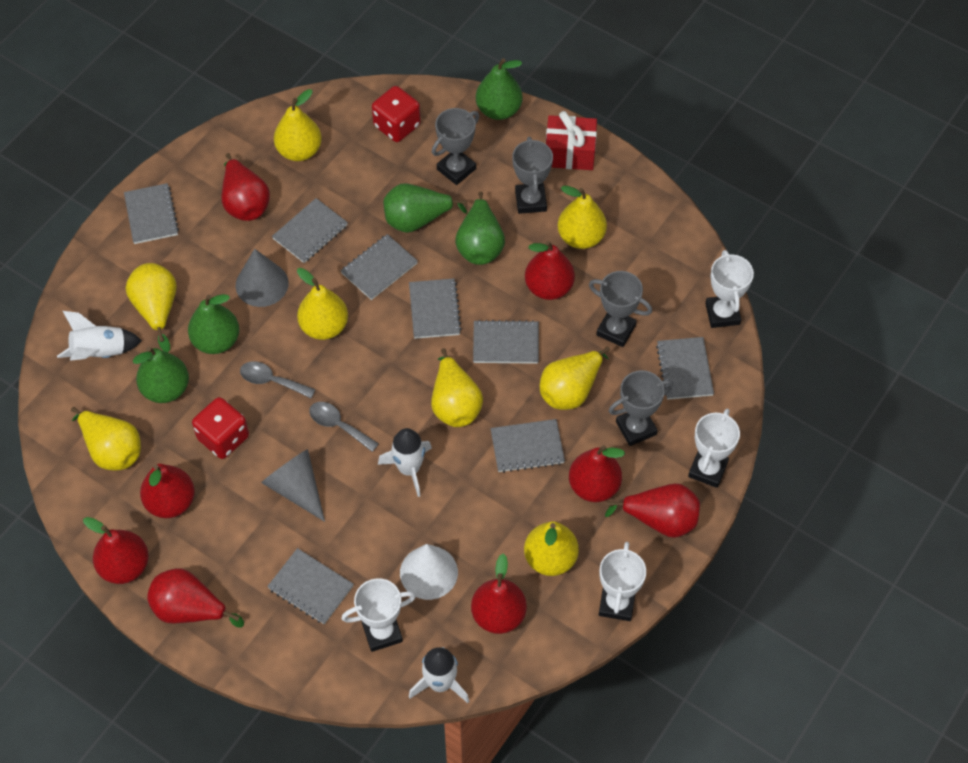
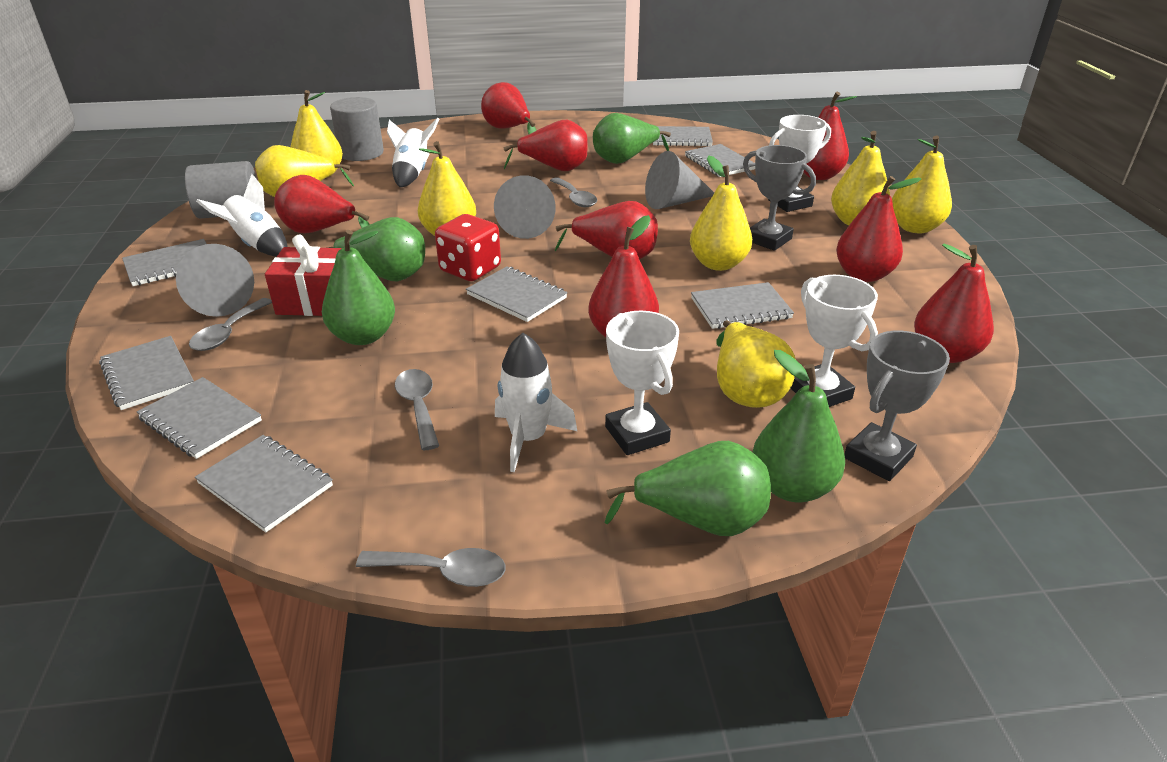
grey cone: 2 -> 3
grey cylinder: 0 -> 2
grey spoon: 2 -> 4
grey trophy: 4 -> 2
red dice: 2 -> 1
white cone: 1 -> 0
white trophy: 4 -> 3
yellow pear: 8 -> 7

